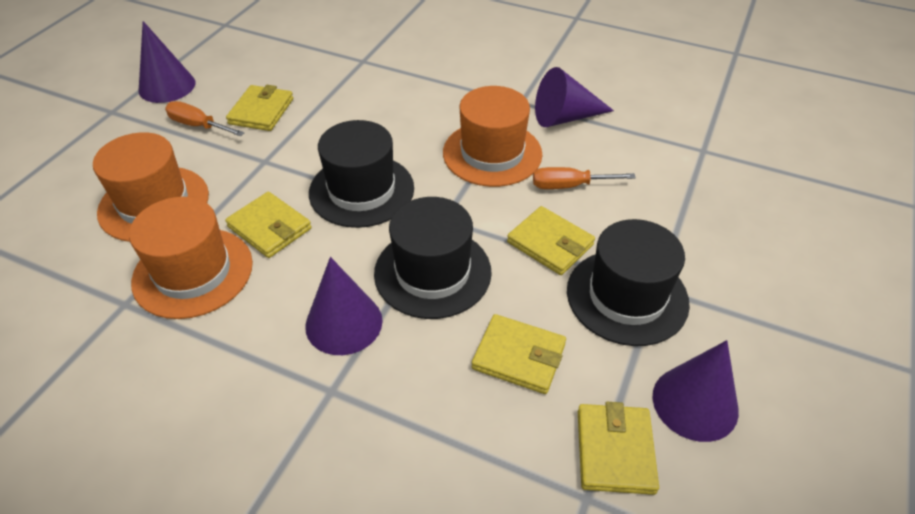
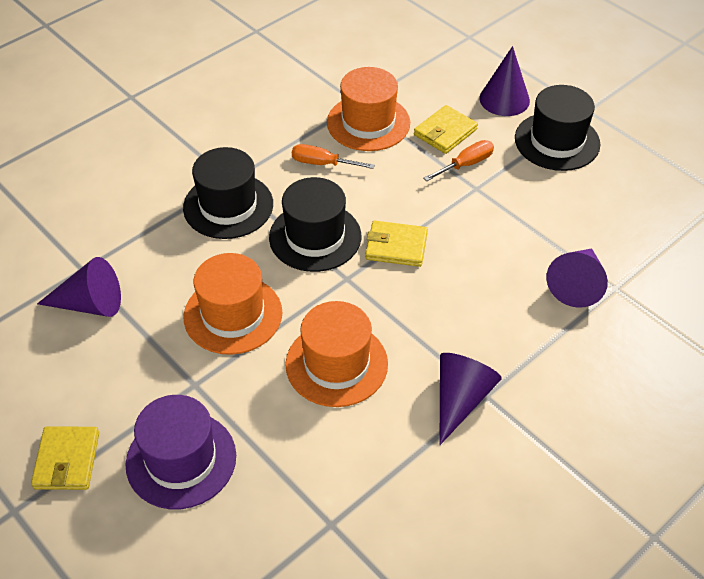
purple hat: 0 -> 1
yellow wallet: 5 -> 3

